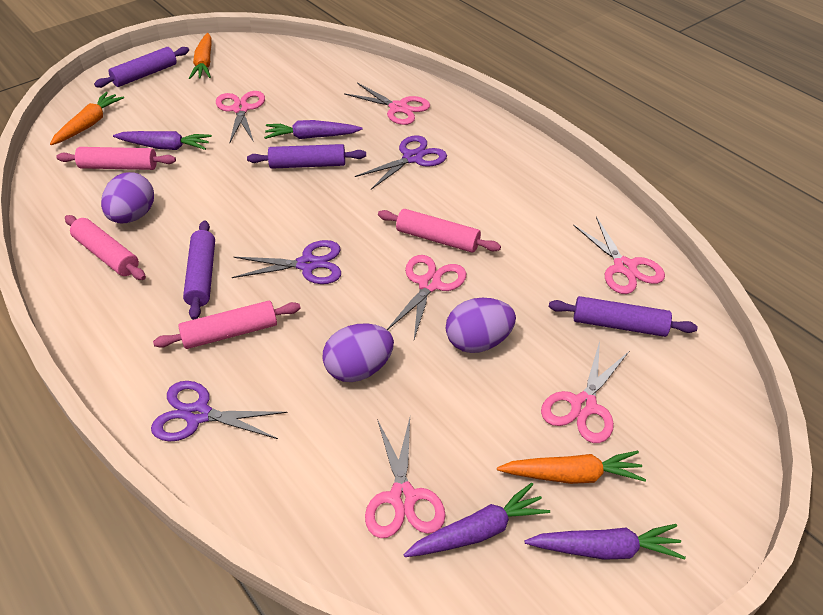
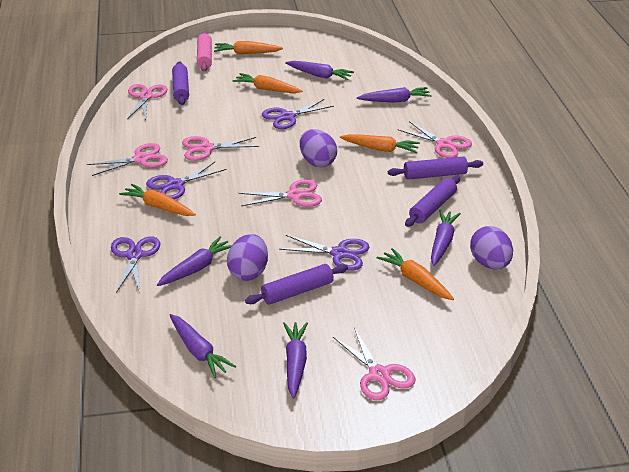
orange carrot: 3 -> 5
pink rolling pin: 4 -> 1
purple carrot: 4 -> 6
purple scissors: 3 -> 4

